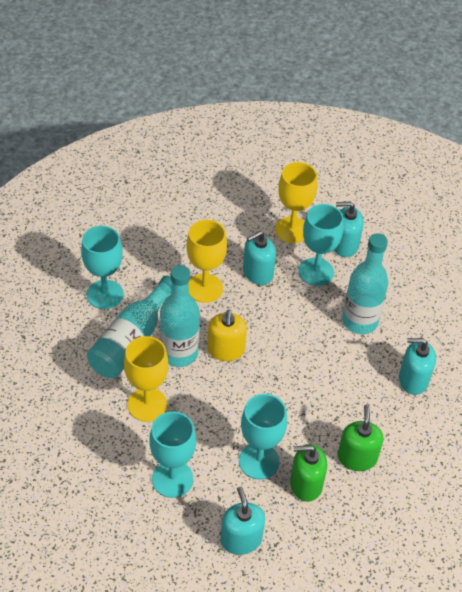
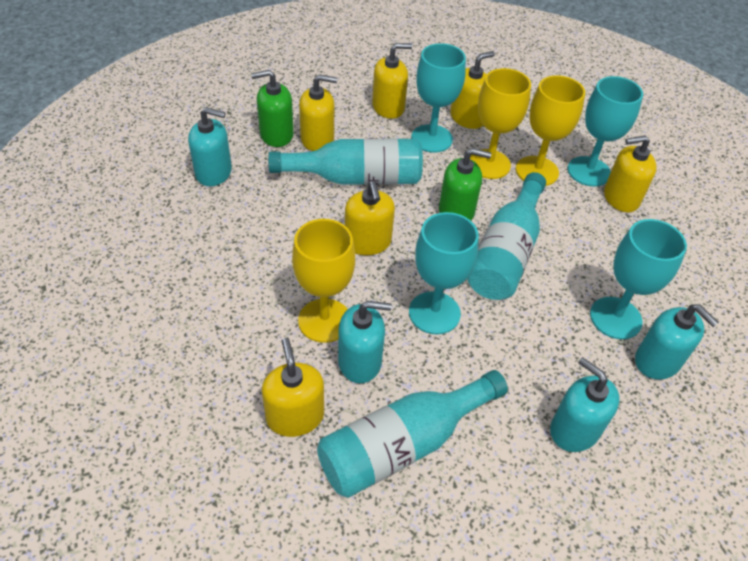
yellow soap dispenser: 1 -> 6

